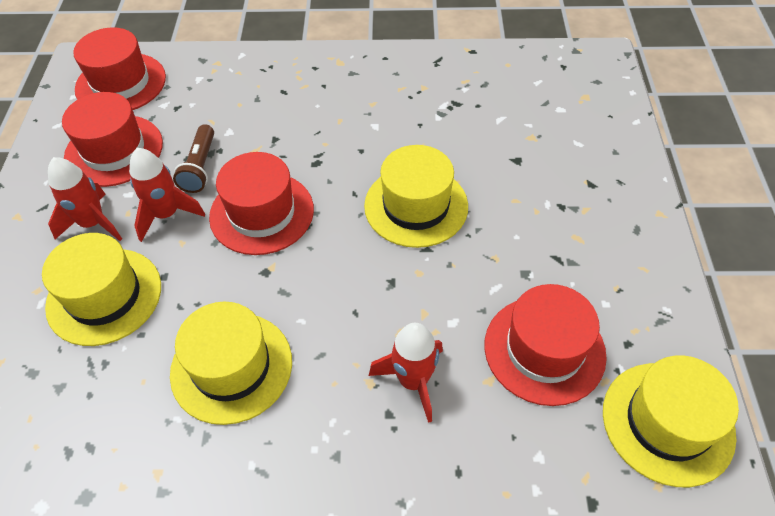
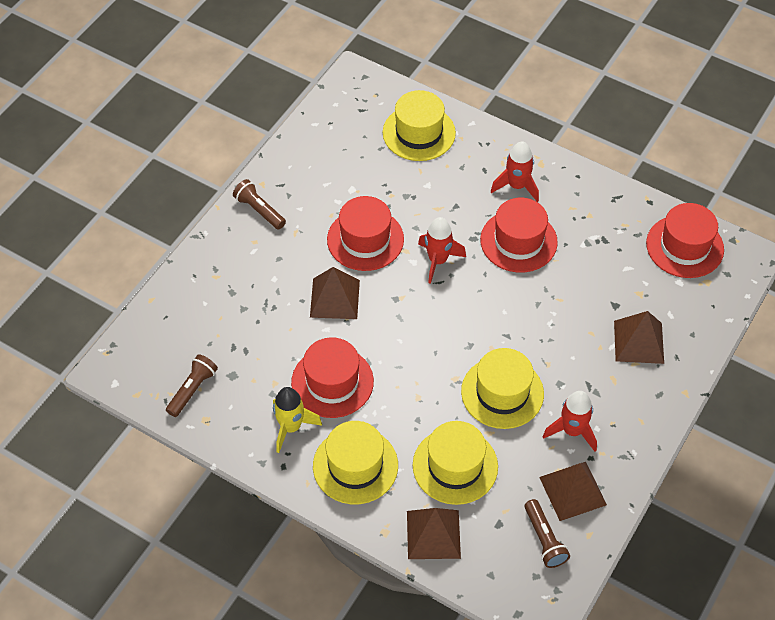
brown flashlight: 1 -> 3
brown pyramid: 0 -> 4
yellow rocket: 0 -> 1

